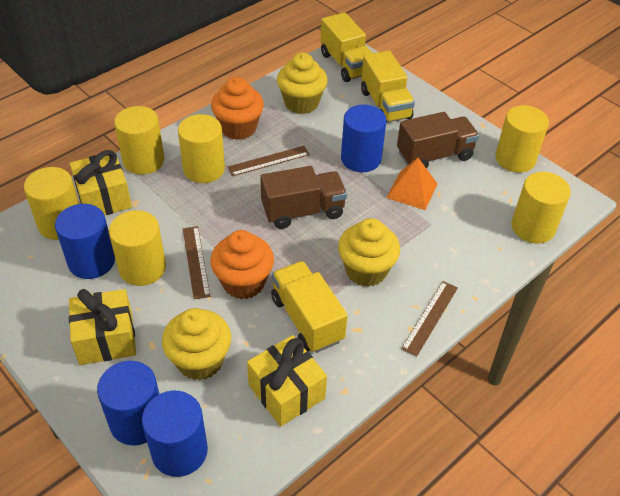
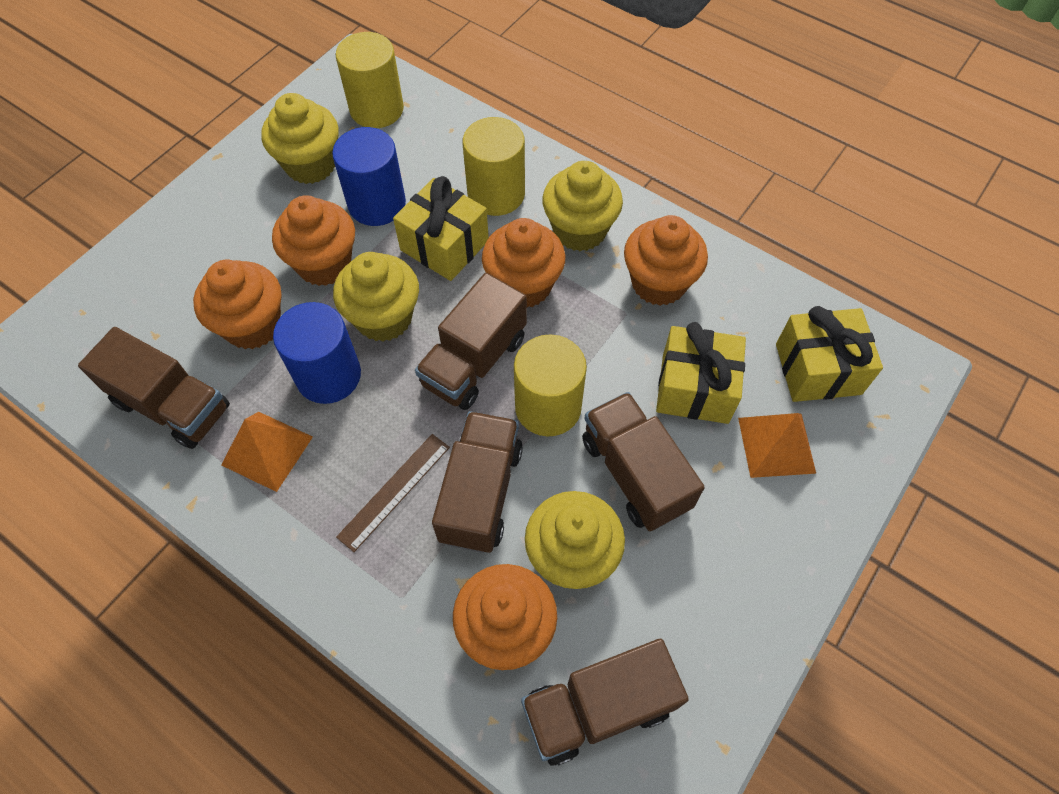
blue cylinder: 4 -> 2
brown ruler: 3 -> 1
brown truck: 2 -> 5
orange cupcake: 2 -> 5
orange pyramid: 1 -> 2
yellow cupcake: 3 -> 4
yellow cylinder: 6 -> 3
yellow truck: 3 -> 0

